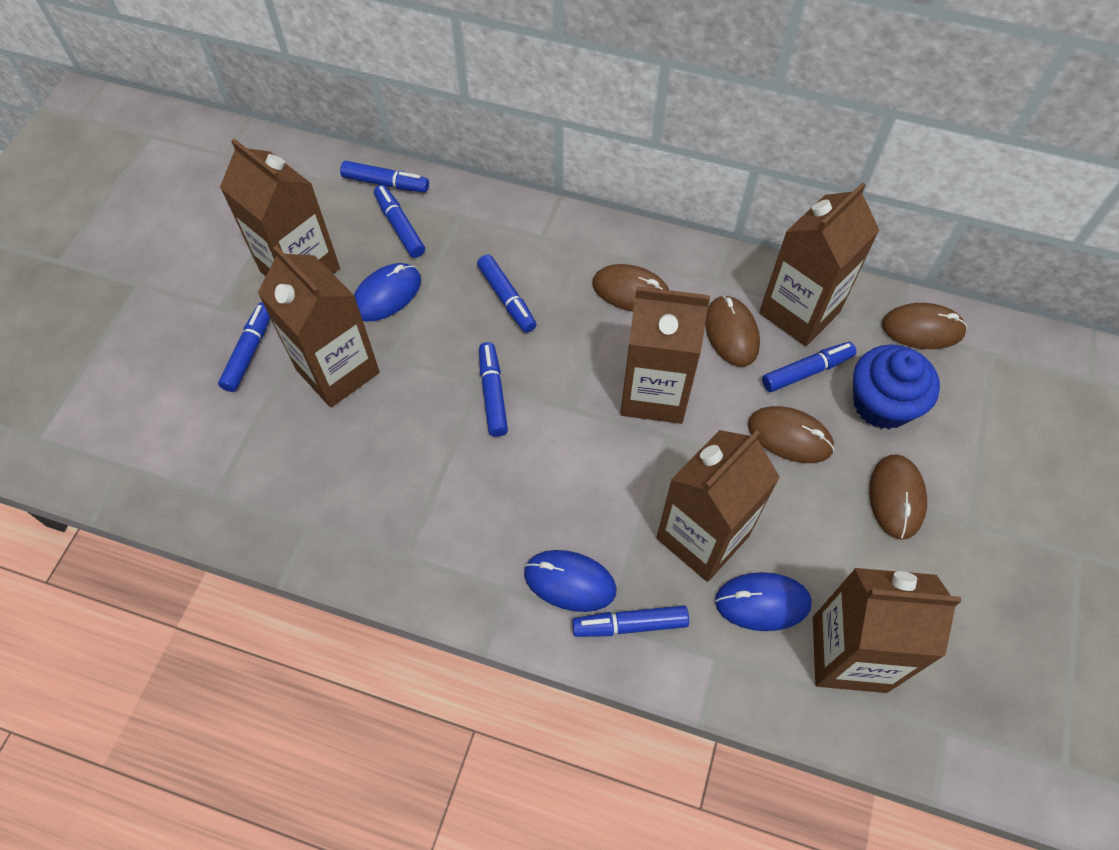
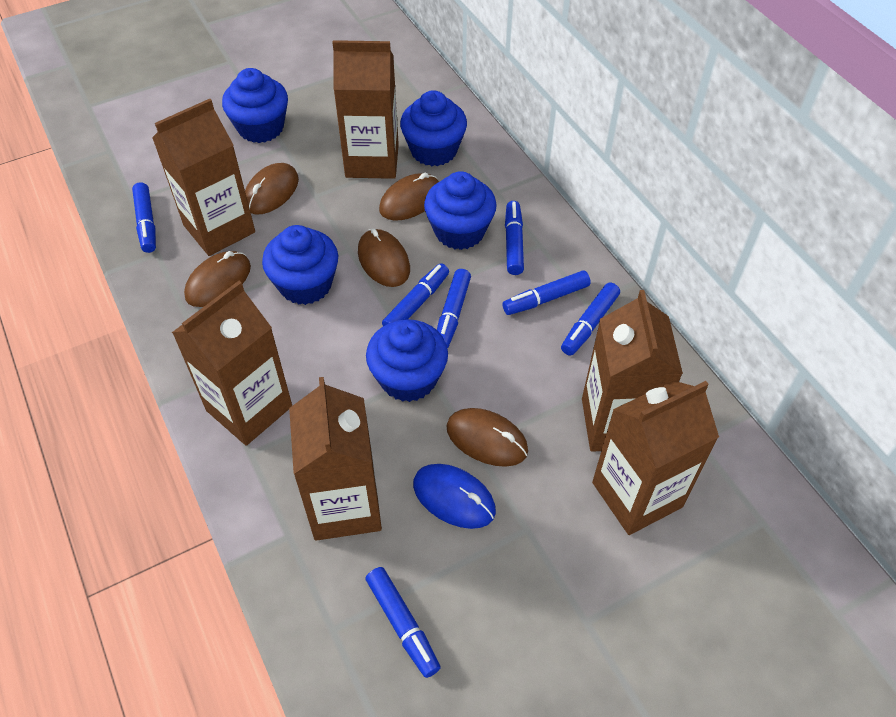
blue cupcake: 1 -> 5
blue mouse: 3 -> 1

